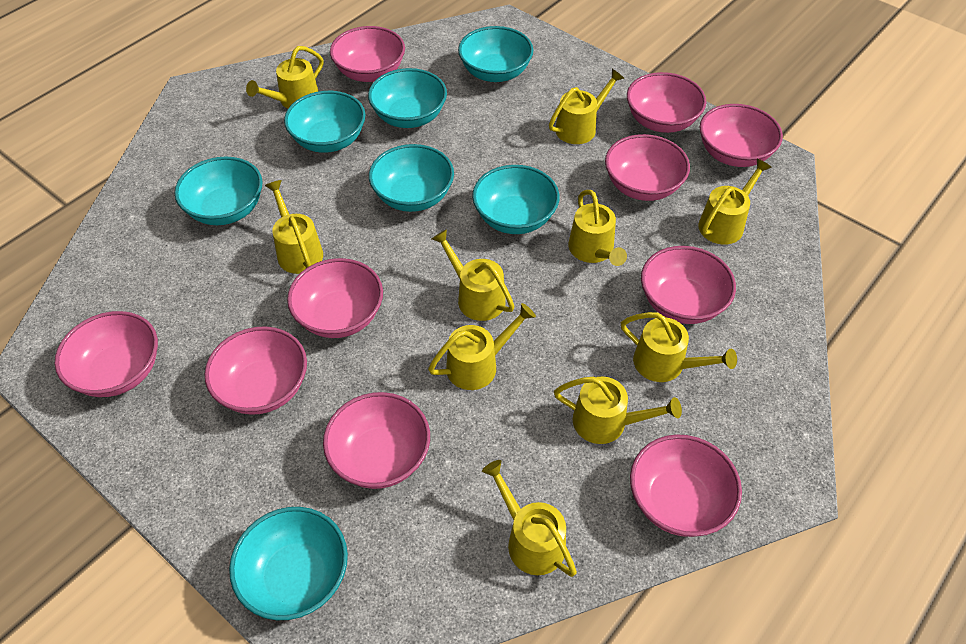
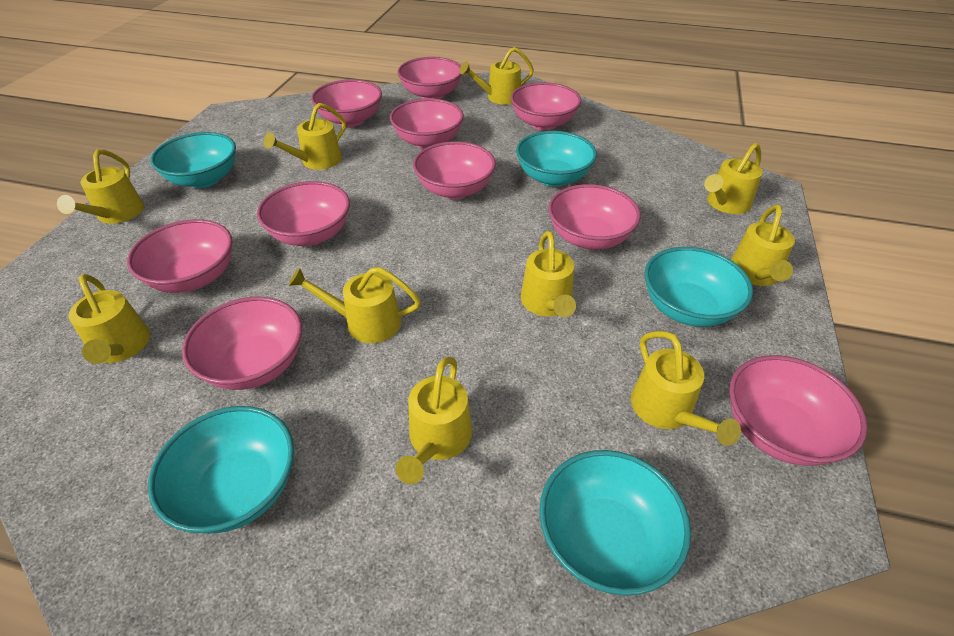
turquoise bowl: 7 -> 5

